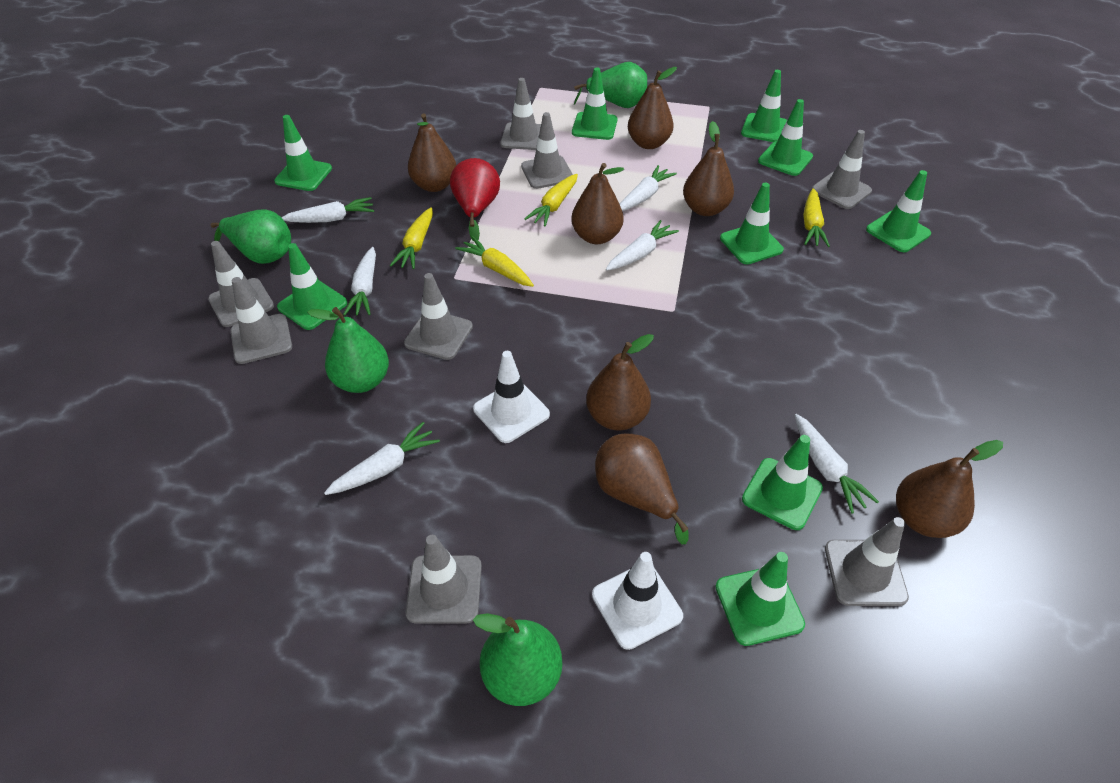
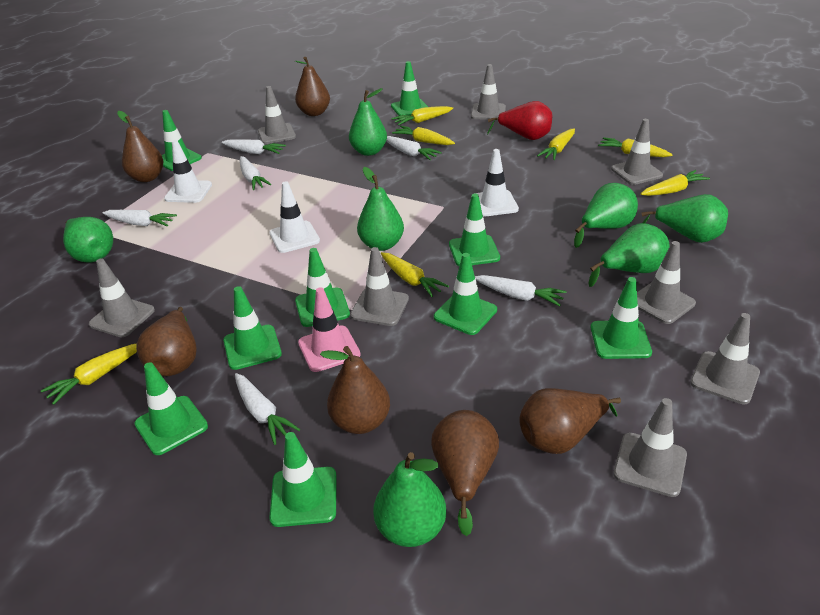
brown pear: 7 -> 6
green pear: 4 -> 7
pink traffic cone: 0 -> 1
white traffic cone: 2 -> 3
yellow carrot: 4 -> 7

